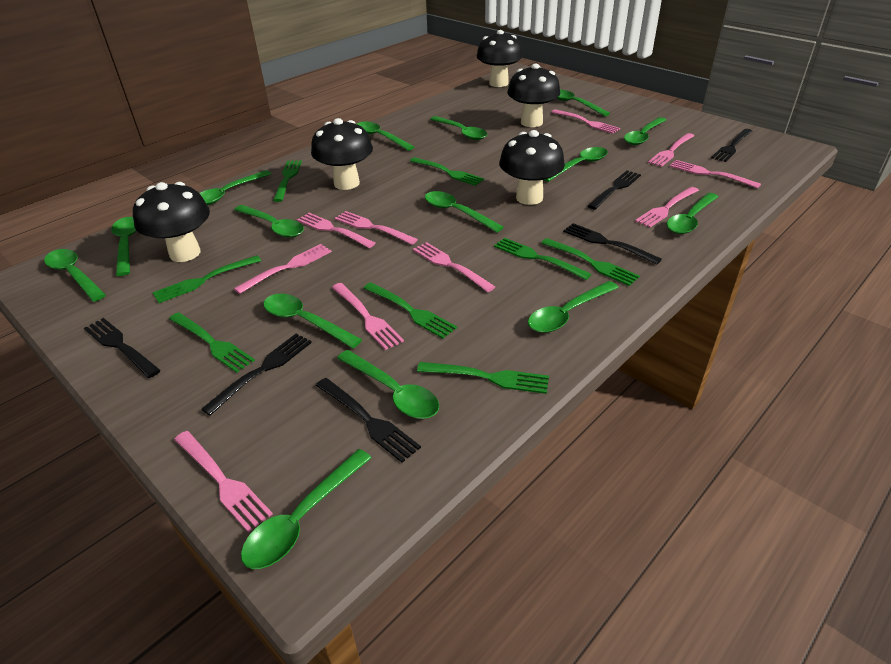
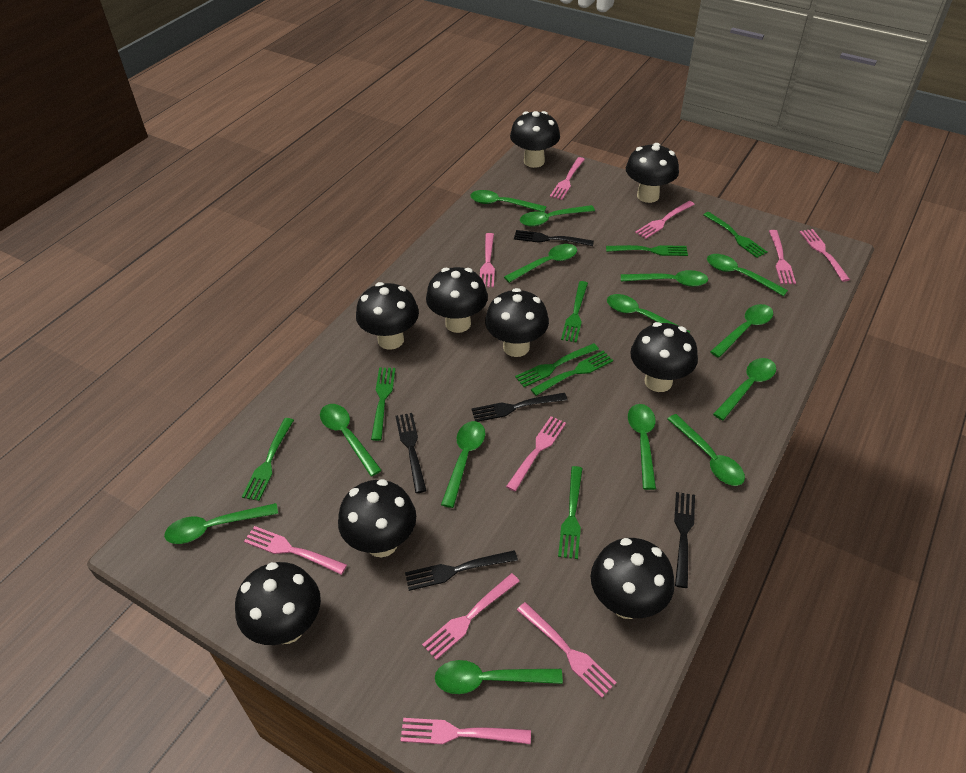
black fork: 6 -> 5
black mushroom: 5 -> 9
green spoon: 15 -> 14

